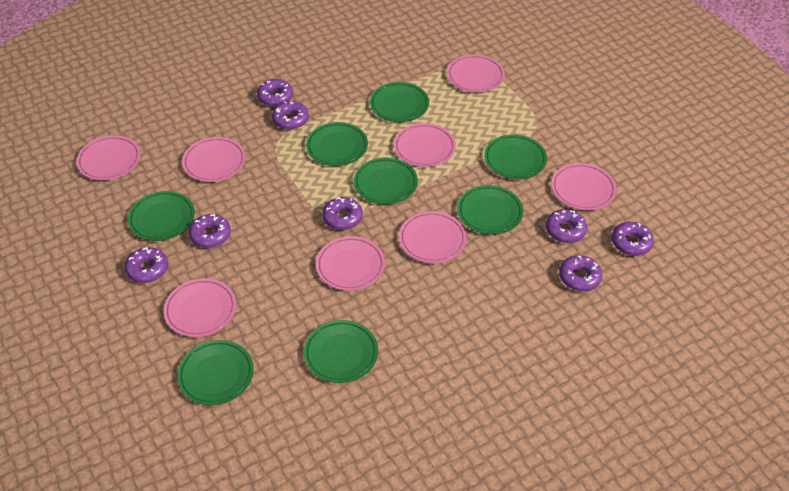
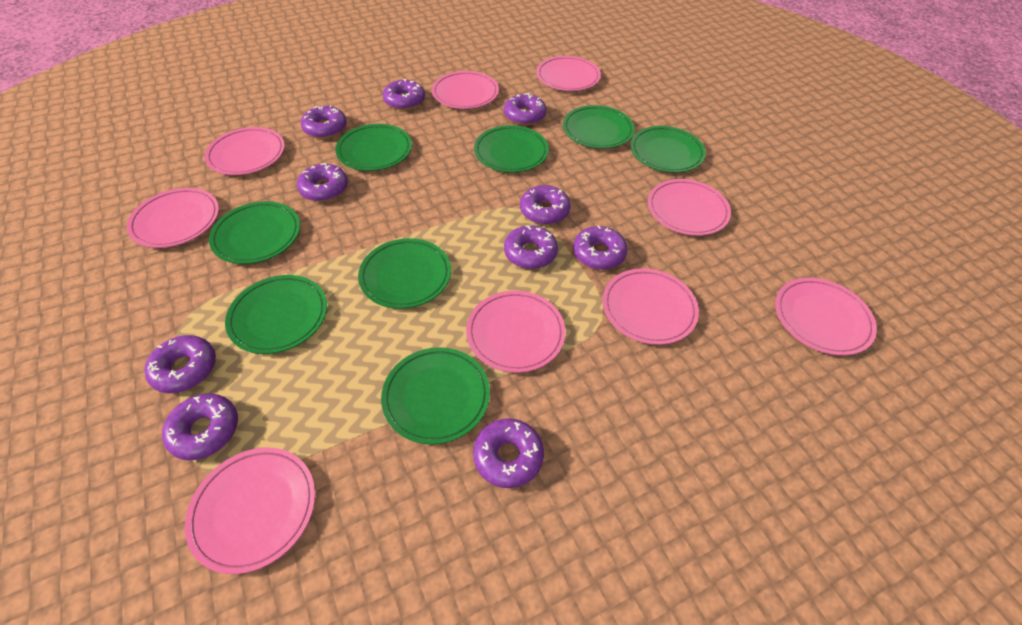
pink plate: 8 -> 9
purple donut: 8 -> 10

